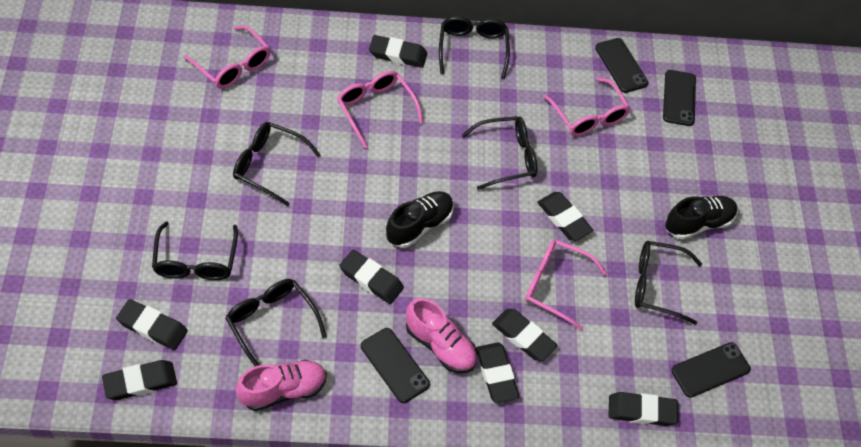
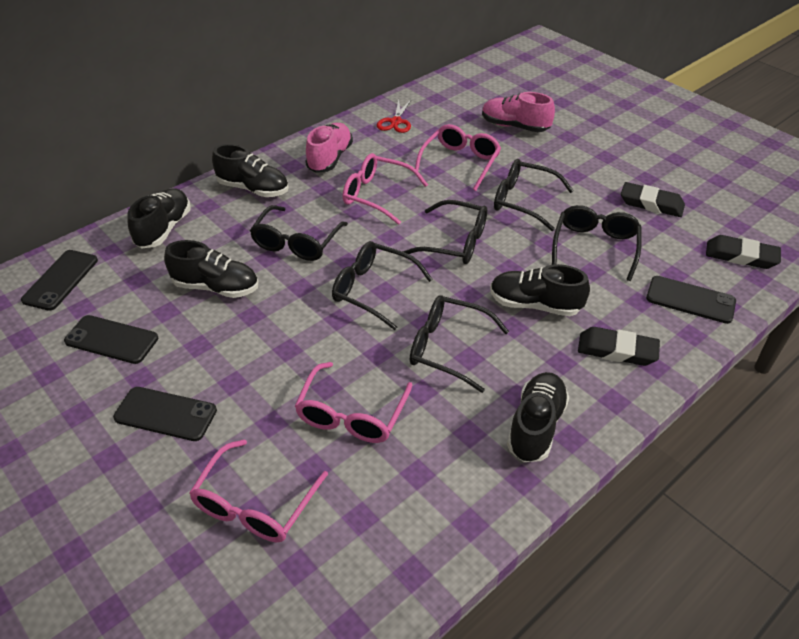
black eraser: 8 -> 3
black shoe: 2 -> 5
red scissors: 0 -> 1

